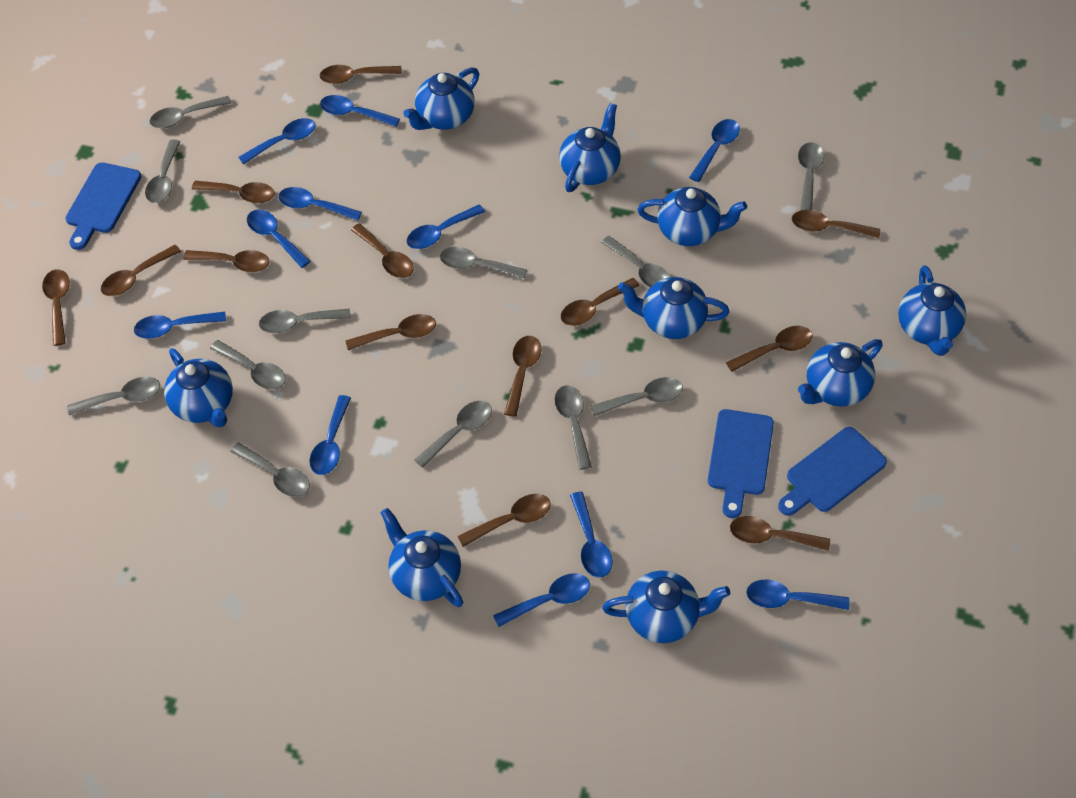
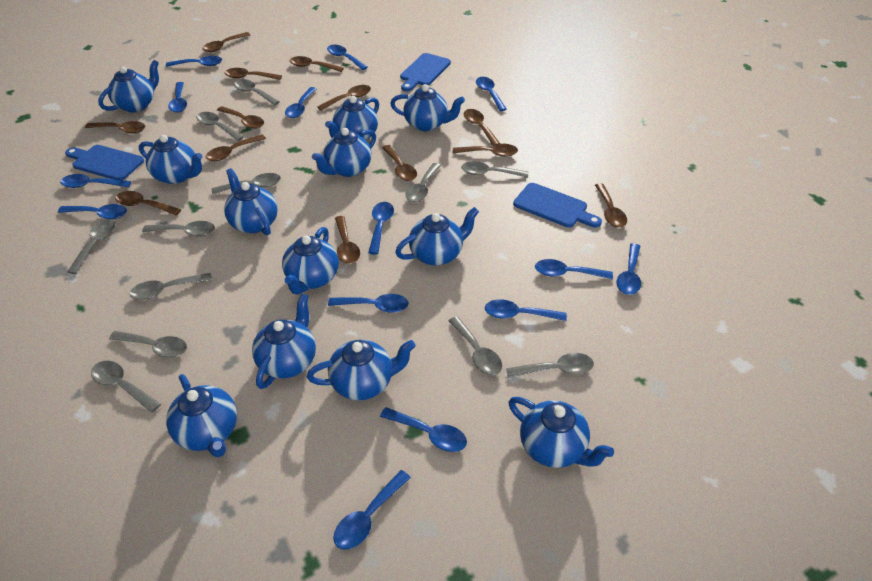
blue spoon: 11 -> 14
blue teapot: 9 -> 12

